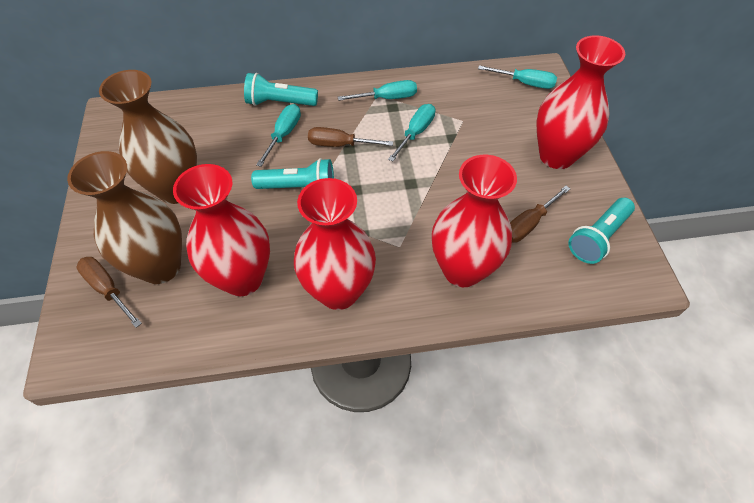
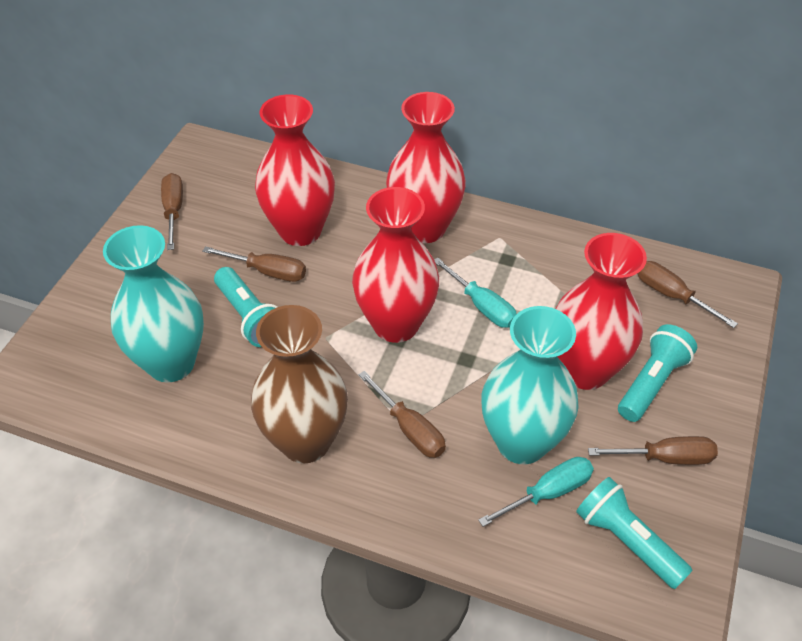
brown screwdriver: 3 -> 5
brown vase: 2 -> 1
turquoise screwdriver: 4 -> 2
turquoise vase: 0 -> 2

